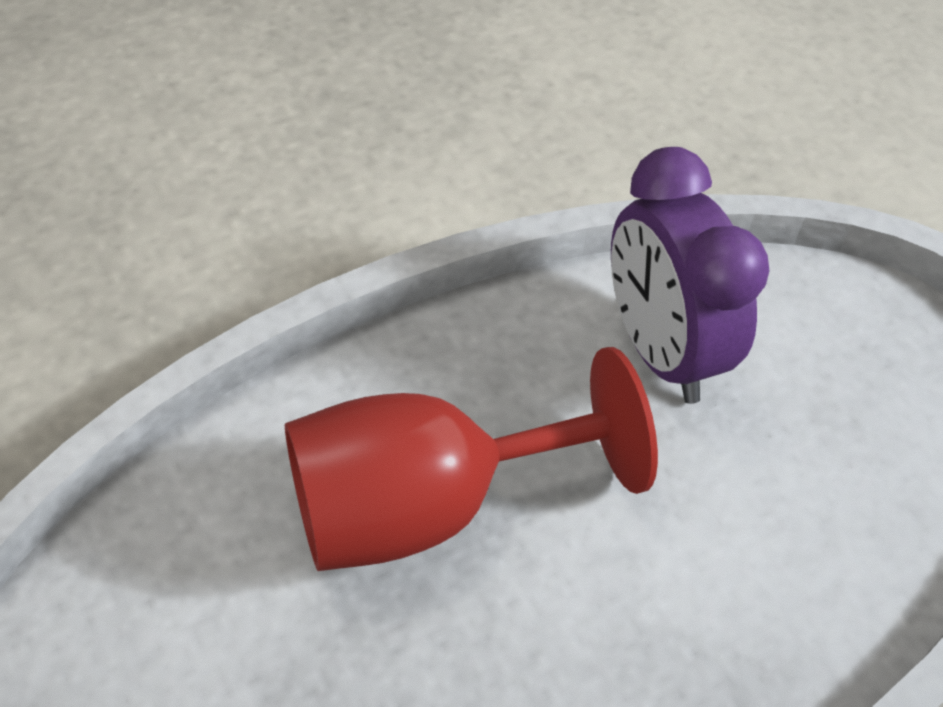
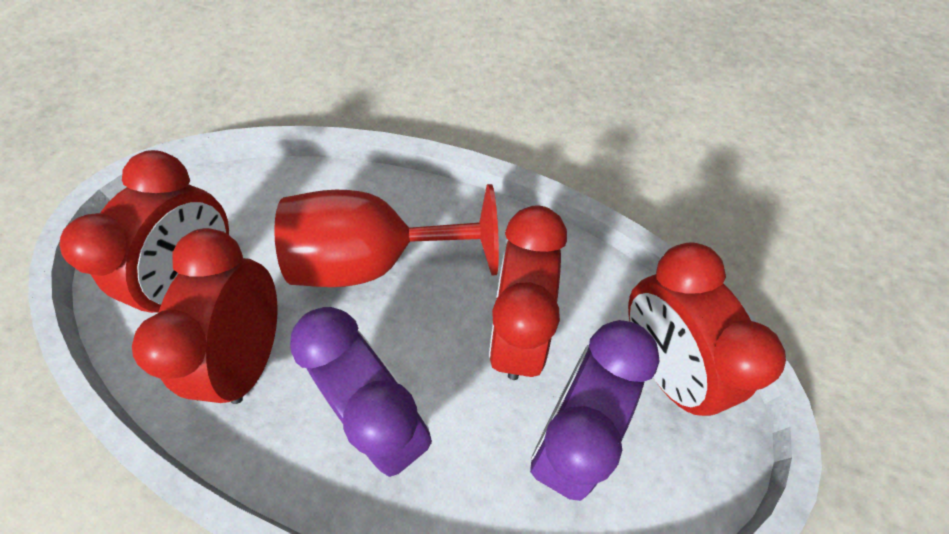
purple clock: 1 -> 2
red clock: 0 -> 4

